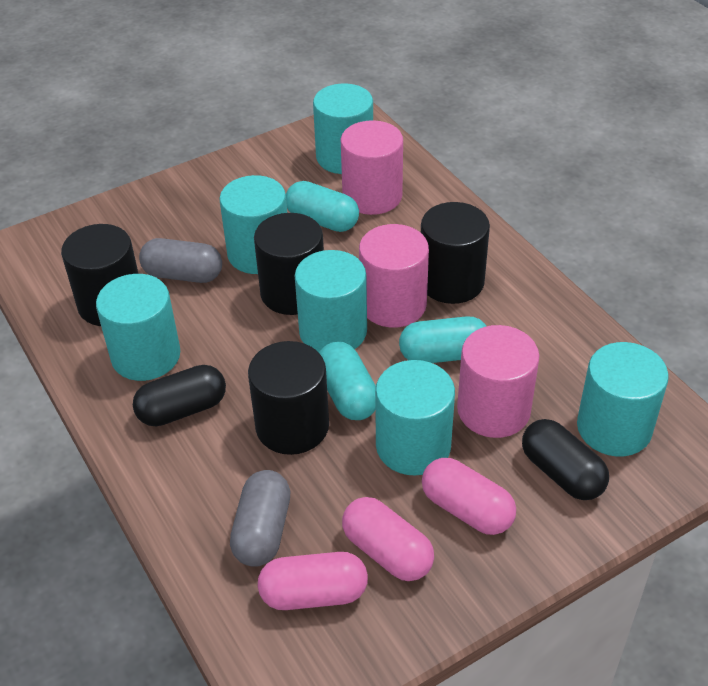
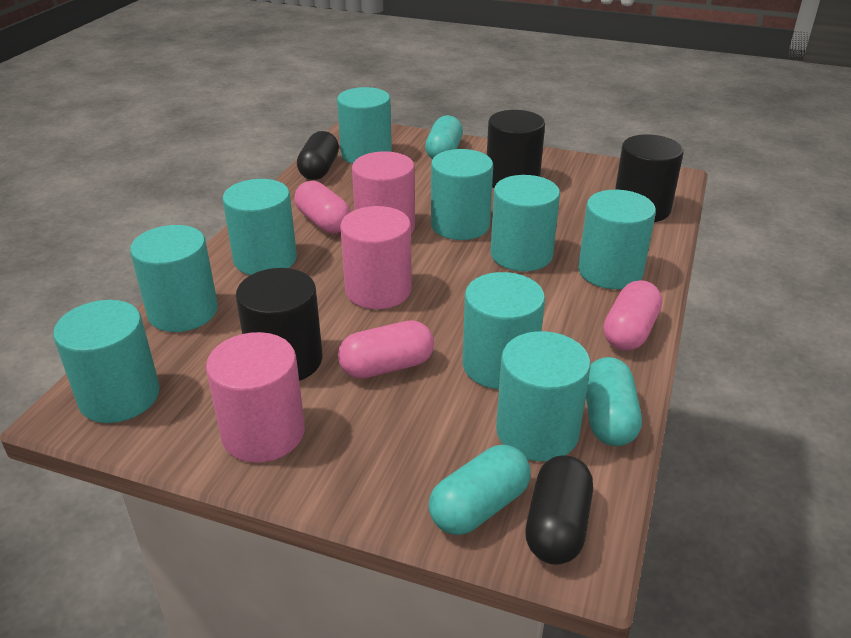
black cylinder: 4 -> 3
grey capsule: 2 -> 0
turquoise cylinder: 6 -> 9

